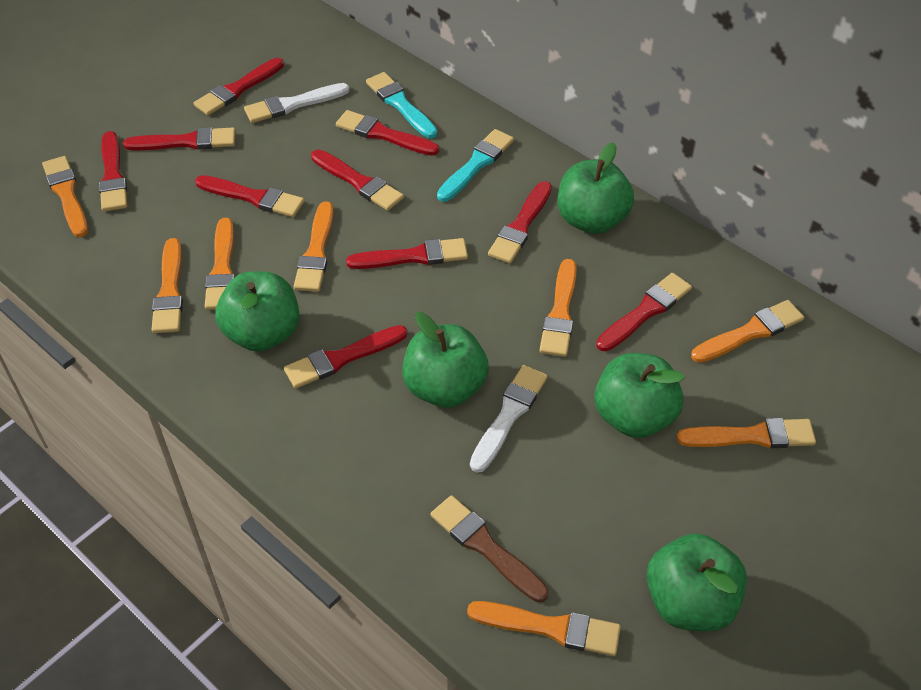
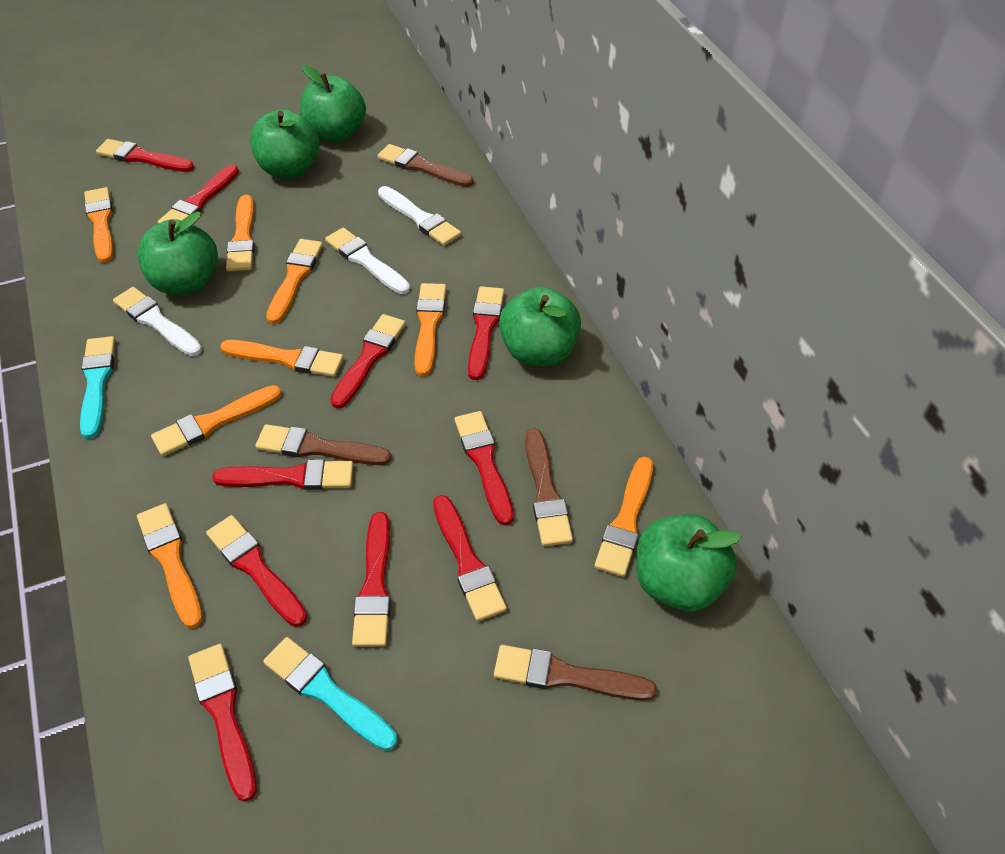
brown brush: 1 -> 4
white brush: 2 -> 3

